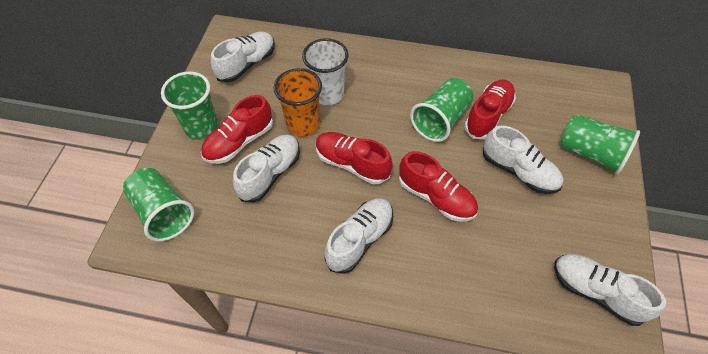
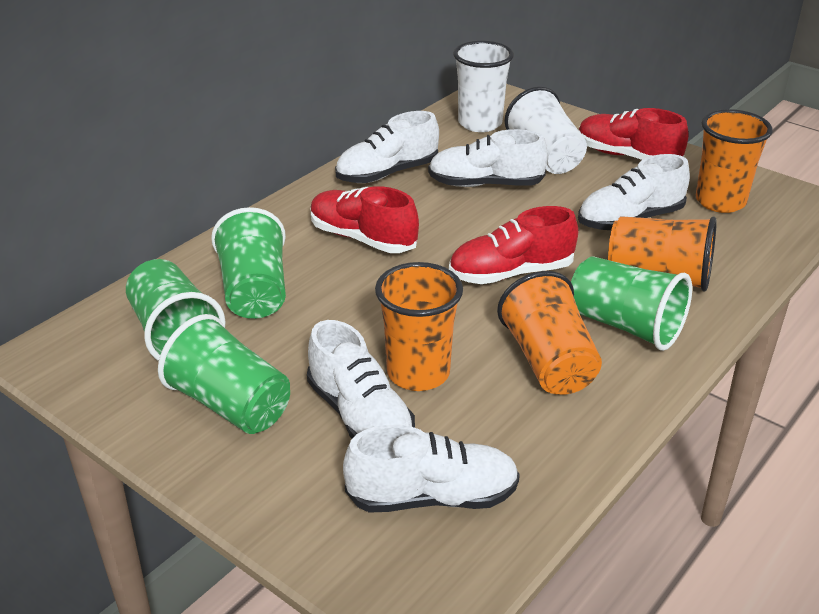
orange cup: 1 -> 4
red shoe: 4 -> 3
white cup: 1 -> 2

